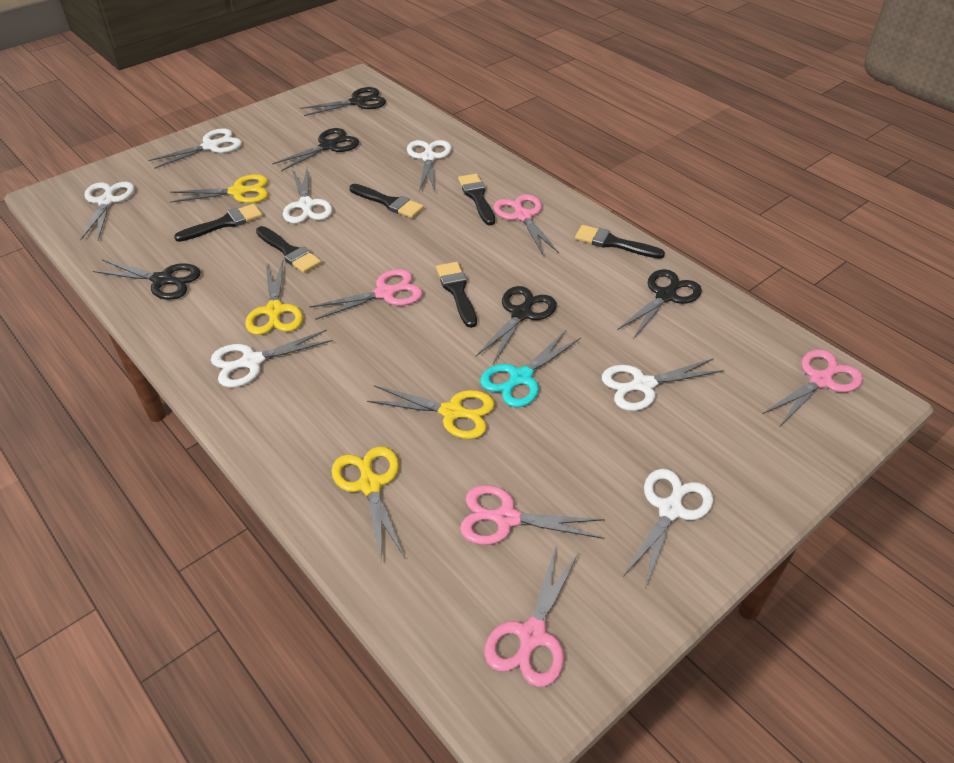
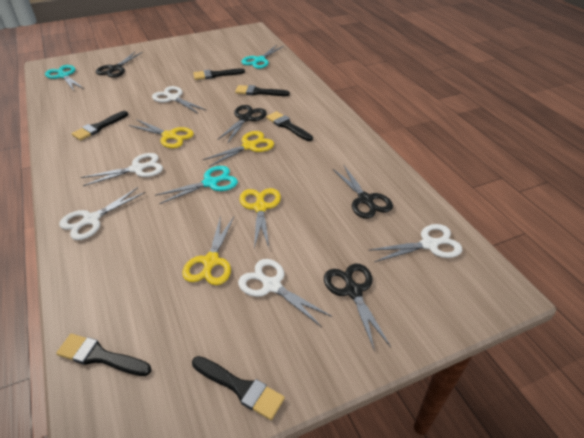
black scissors: 5 -> 4
pink scissors: 5 -> 0
turquoise scissors: 1 -> 3
white scissors: 7 -> 5

